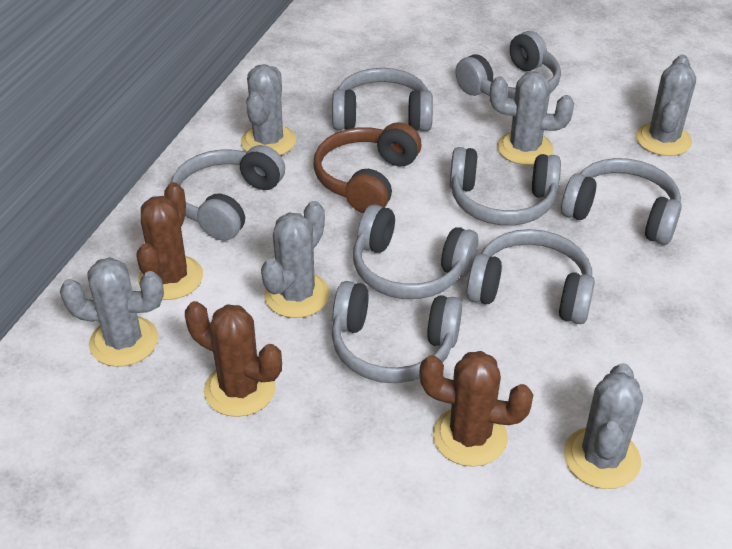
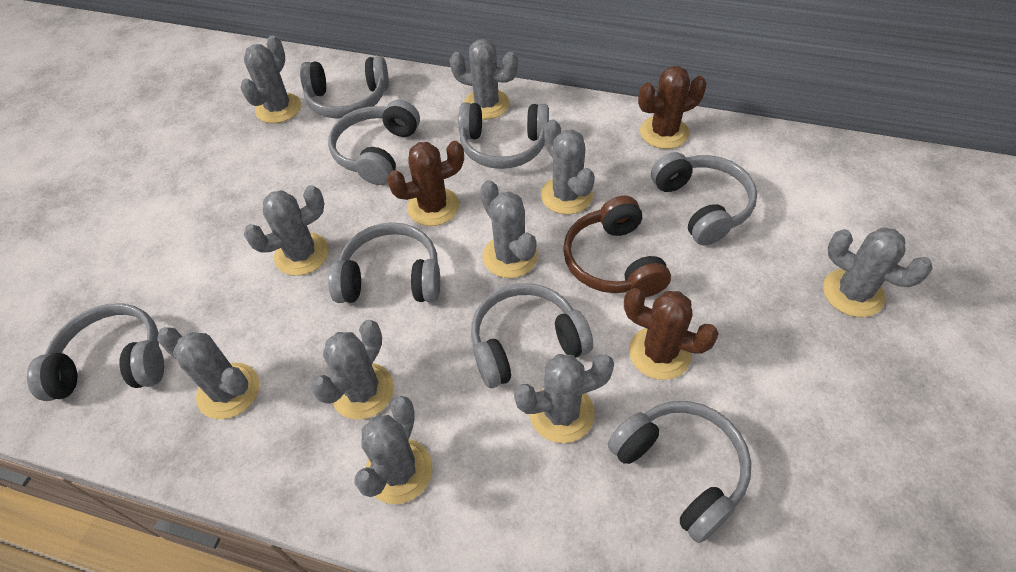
grey cactus: 6 -> 10

